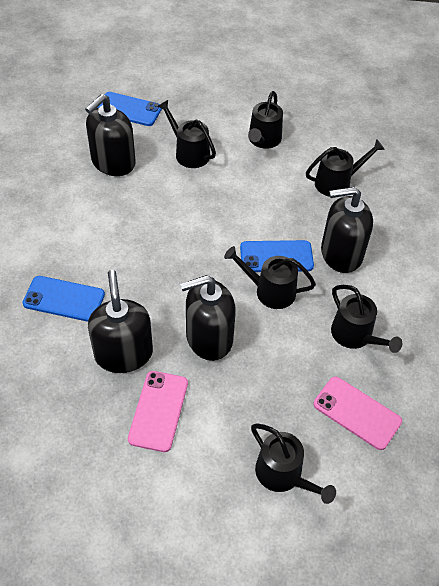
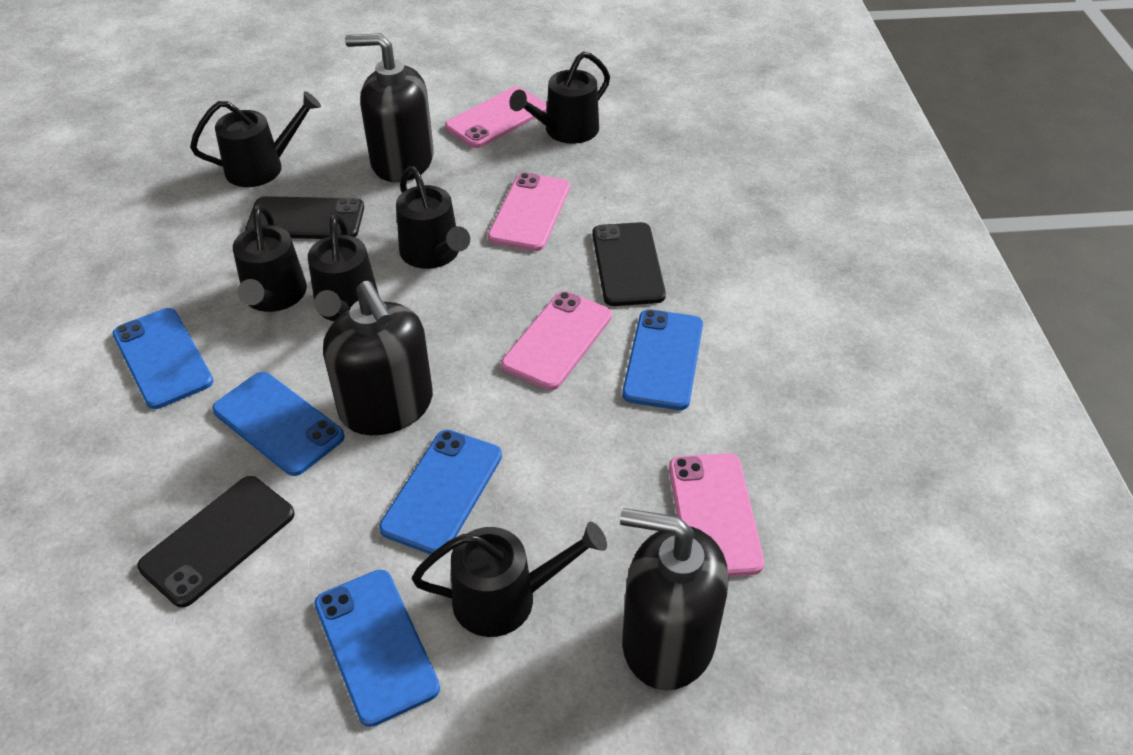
black phone: 0 -> 3
black soap dispenser: 4 -> 3
blue phone: 3 -> 5
pink phone: 2 -> 4

